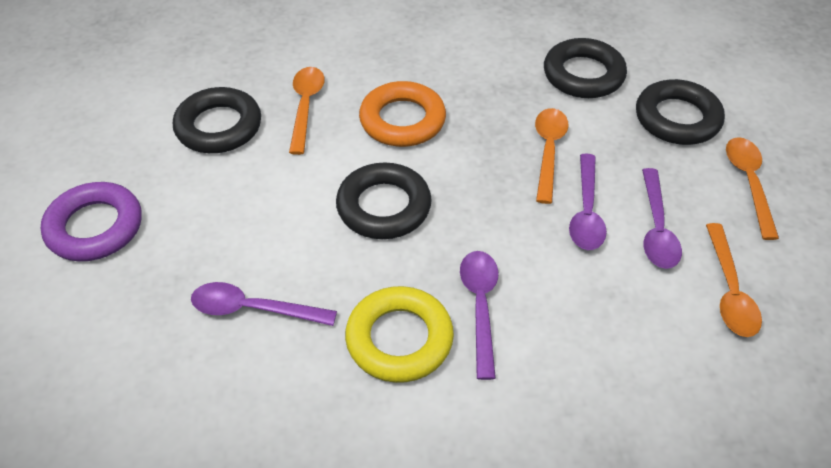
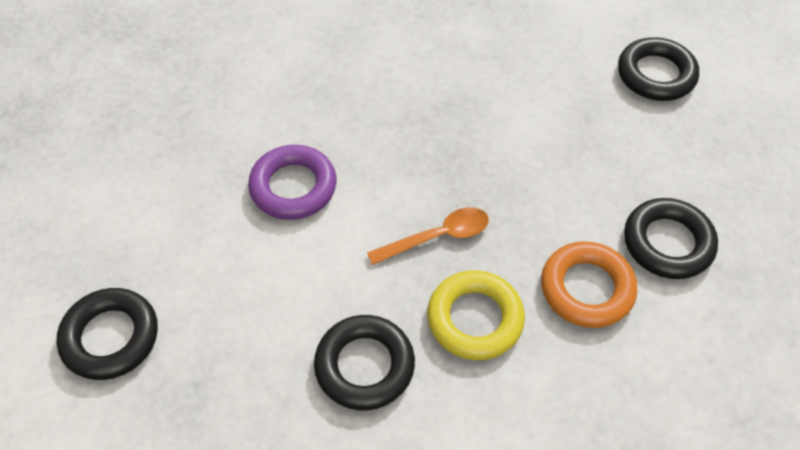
orange spoon: 4 -> 1
purple spoon: 4 -> 0

